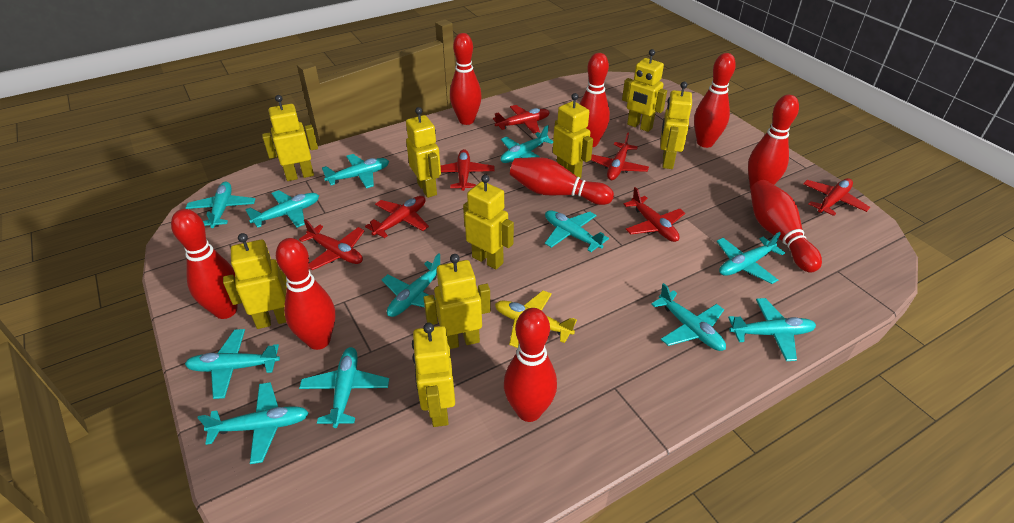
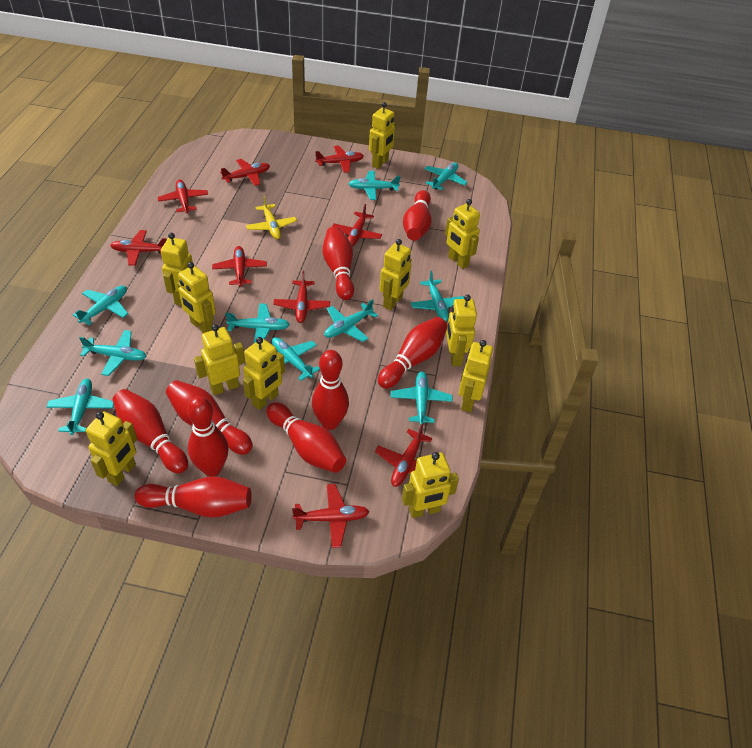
red plane: 7 -> 9
turquoise plane: 12 -> 10
yellow robot: 9 -> 11

